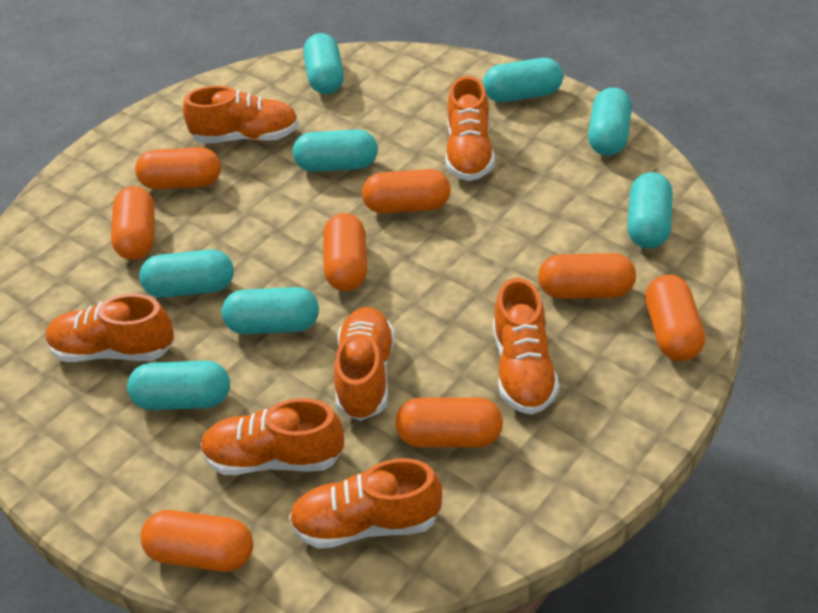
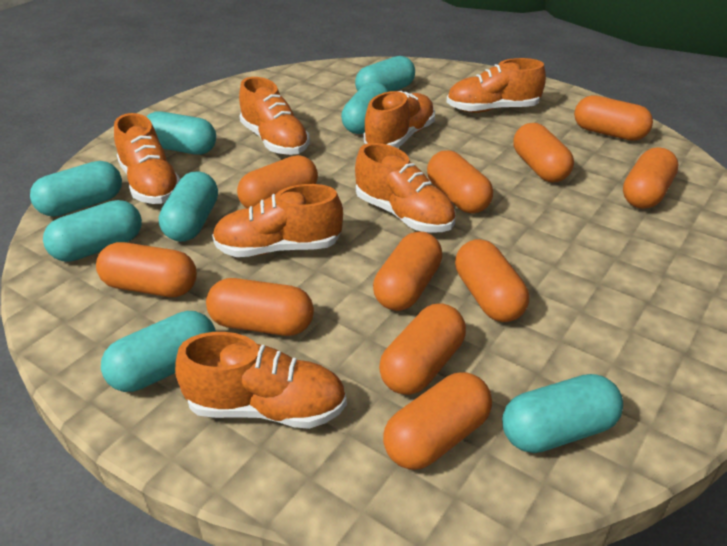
orange capsule: 8 -> 11

